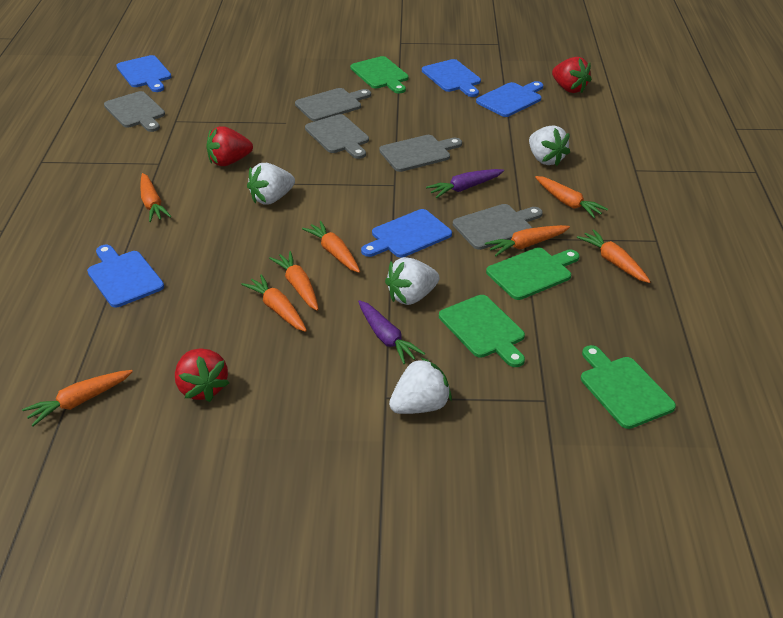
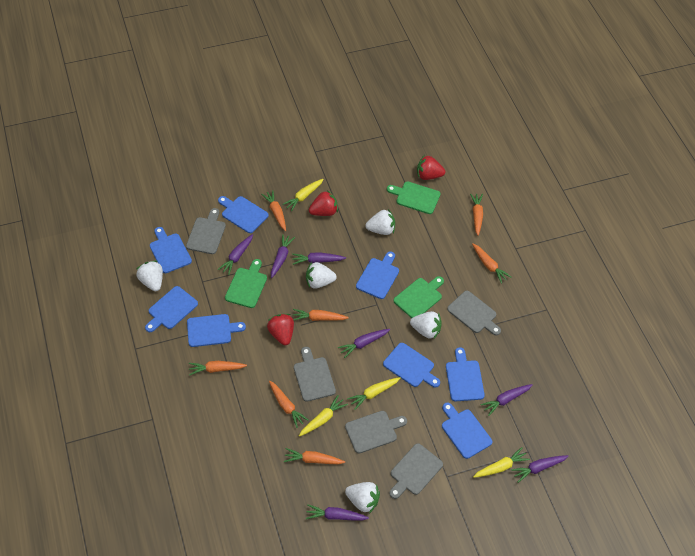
blue cutting board: 5 -> 8
green cutting board: 4 -> 3
orange carrot: 8 -> 7
purple carrot: 2 -> 7
white strawberry: 4 -> 5
yellow carrot: 0 -> 4

